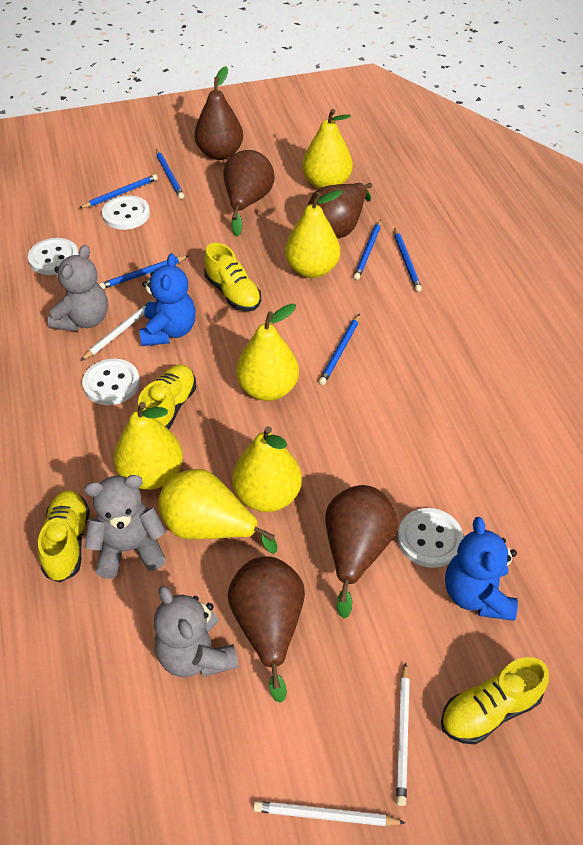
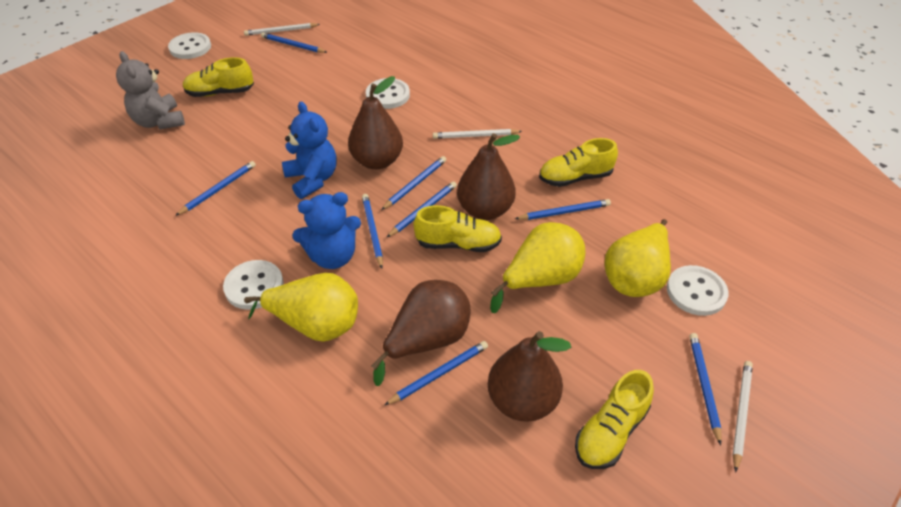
blue pencil: 6 -> 8
brown pear: 5 -> 4
grey teddy bear: 3 -> 1
yellow pear: 6 -> 3

